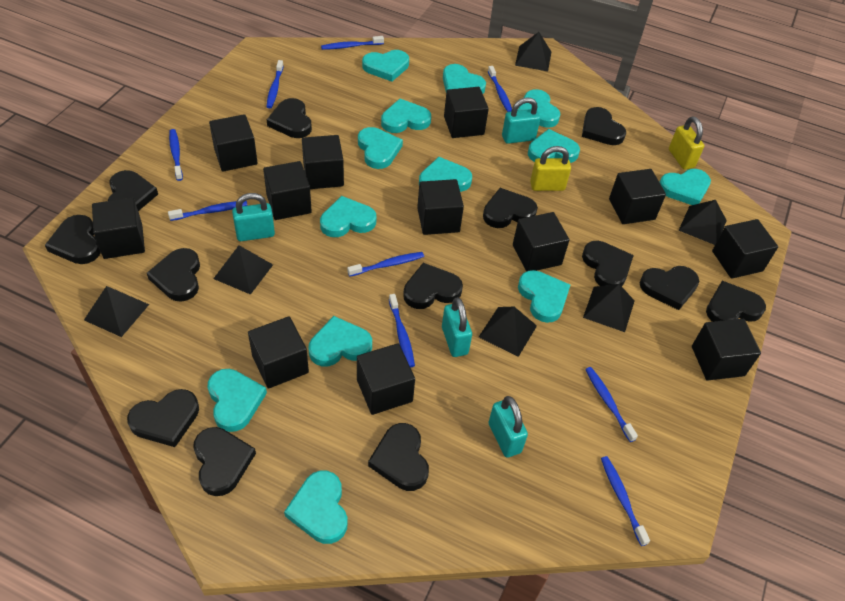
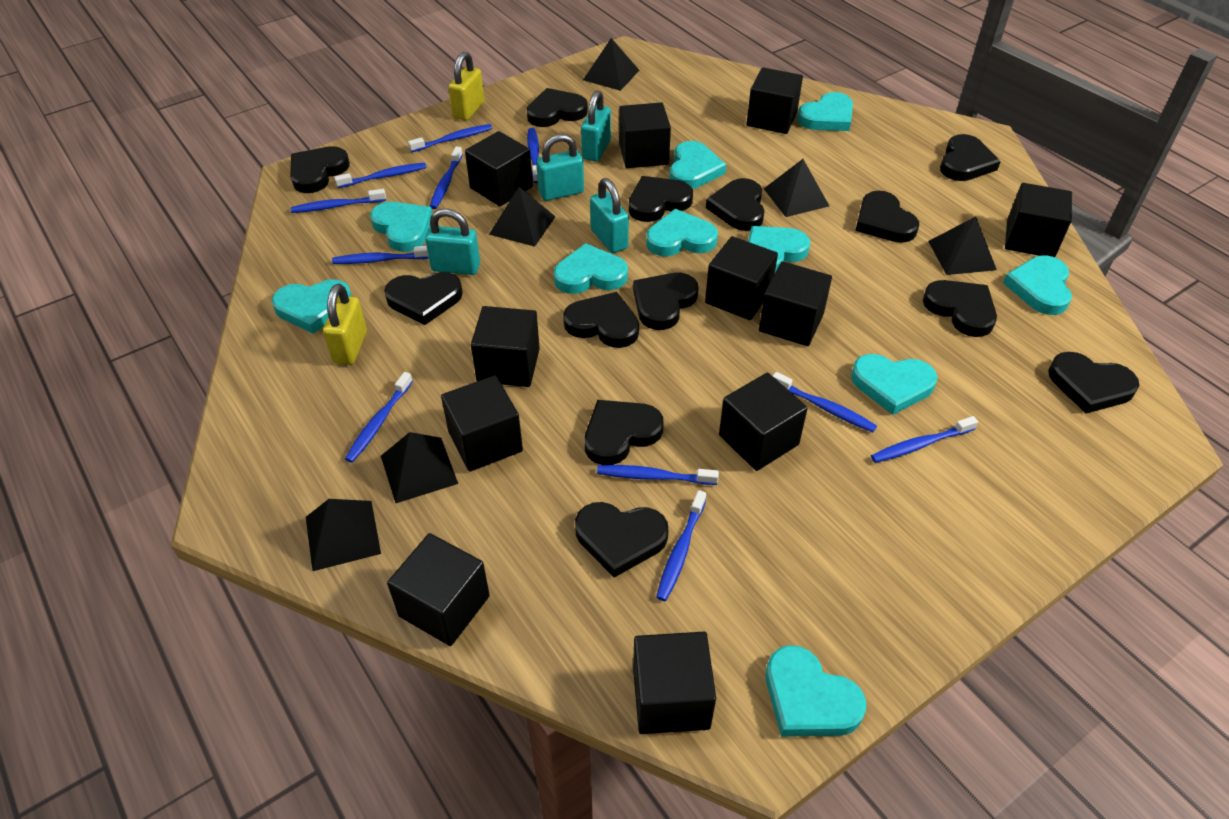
black cube: 12 -> 11
blue toothbrush: 9 -> 11
turquoise heart: 13 -> 10

